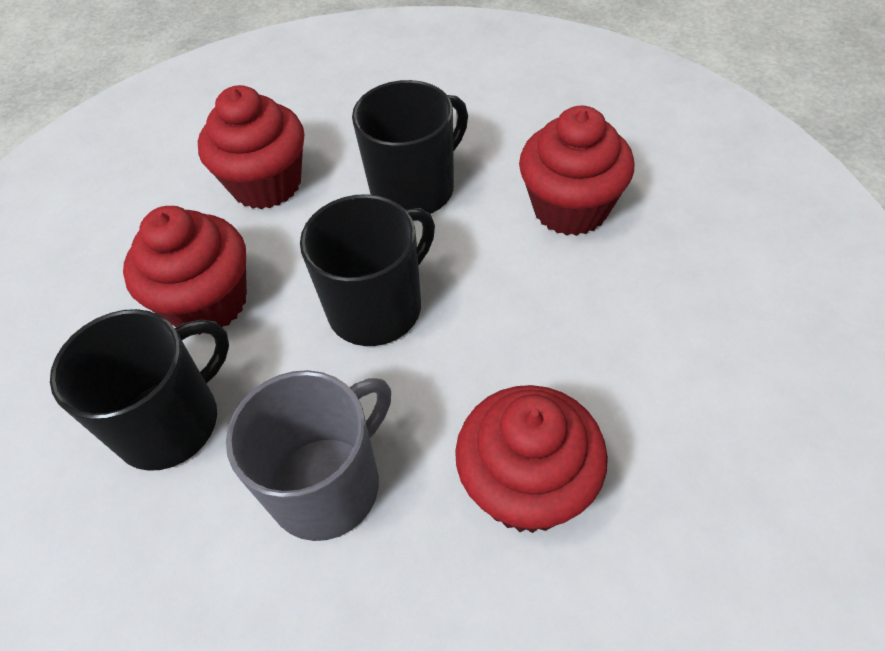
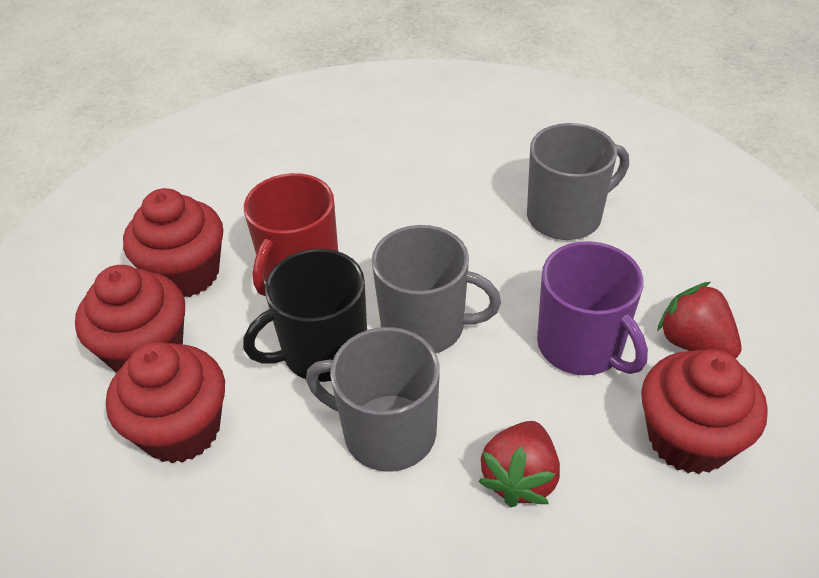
black mug: 3 -> 1
grey mug: 1 -> 3
purple mug: 0 -> 1
red mug: 0 -> 1
red strawberry: 0 -> 2

